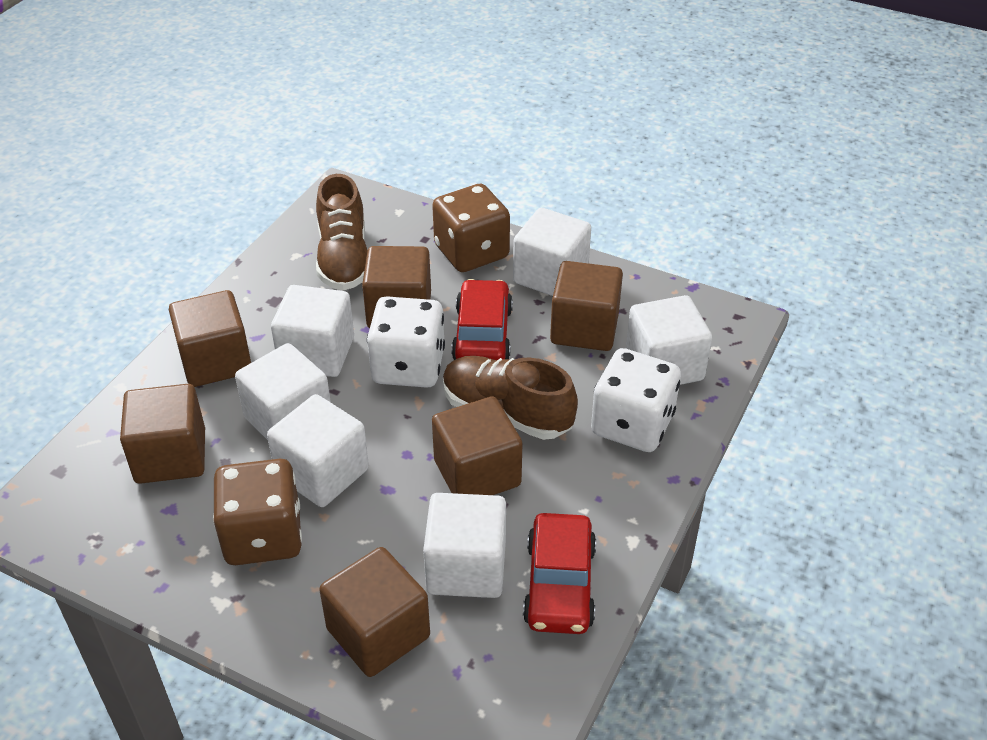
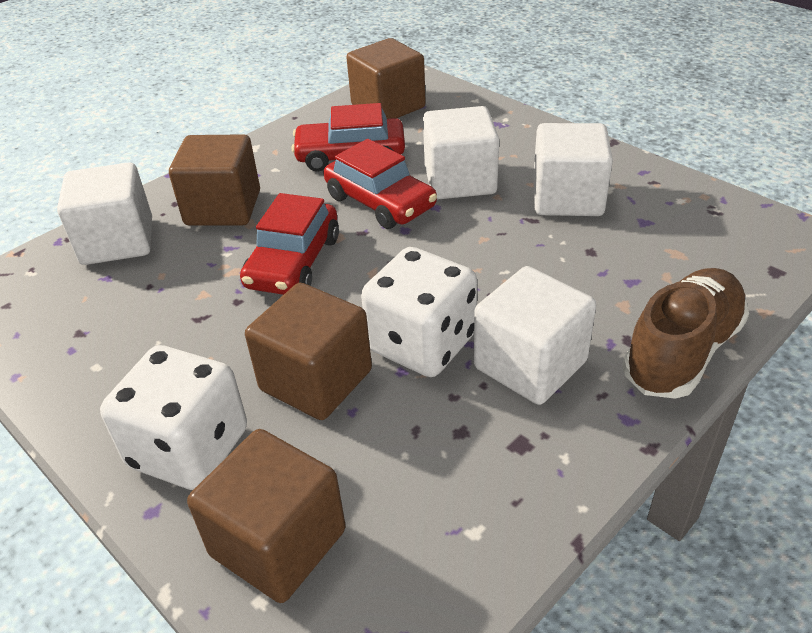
brown cube: 6 -> 4
brown dice: 2 -> 0
brown shoe: 2 -> 1
red car: 2 -> 3
white cube: 6 -> 4

